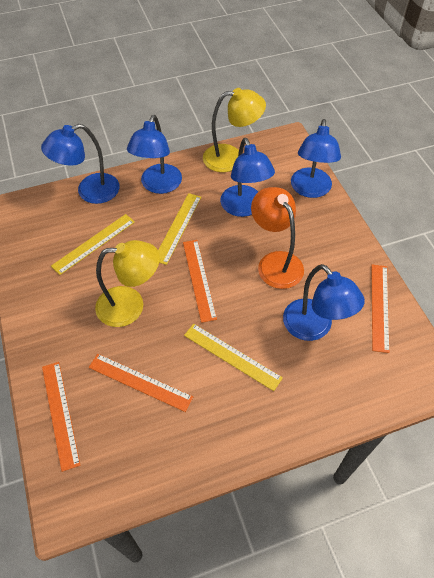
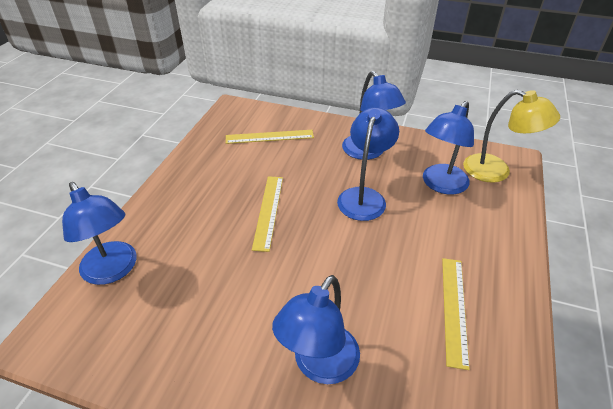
orange lamp: 1 -> 0
orange ruler: 4 -> 0
yellow lamp: 2 -> 1

